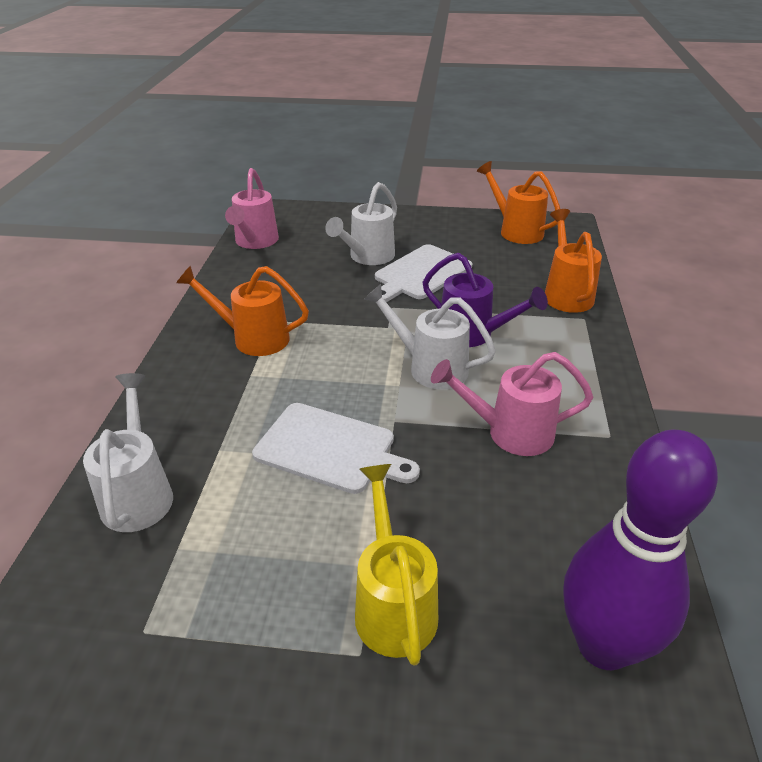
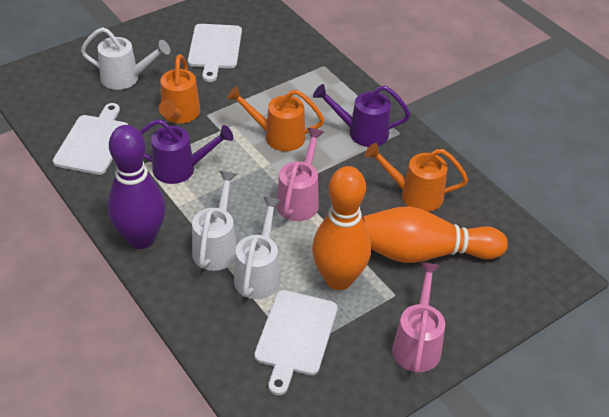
orange bowling pin: 0 -> 2
purple watering can: 1 -> 2
white cutting board: 2 -> 3
yellow watering can: 1 -> 0

